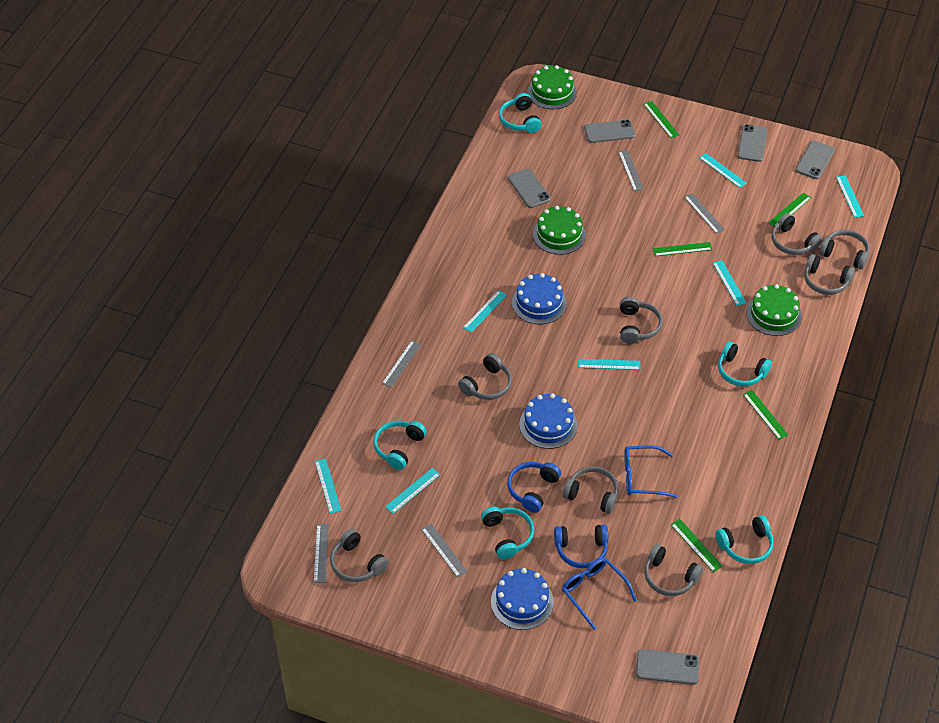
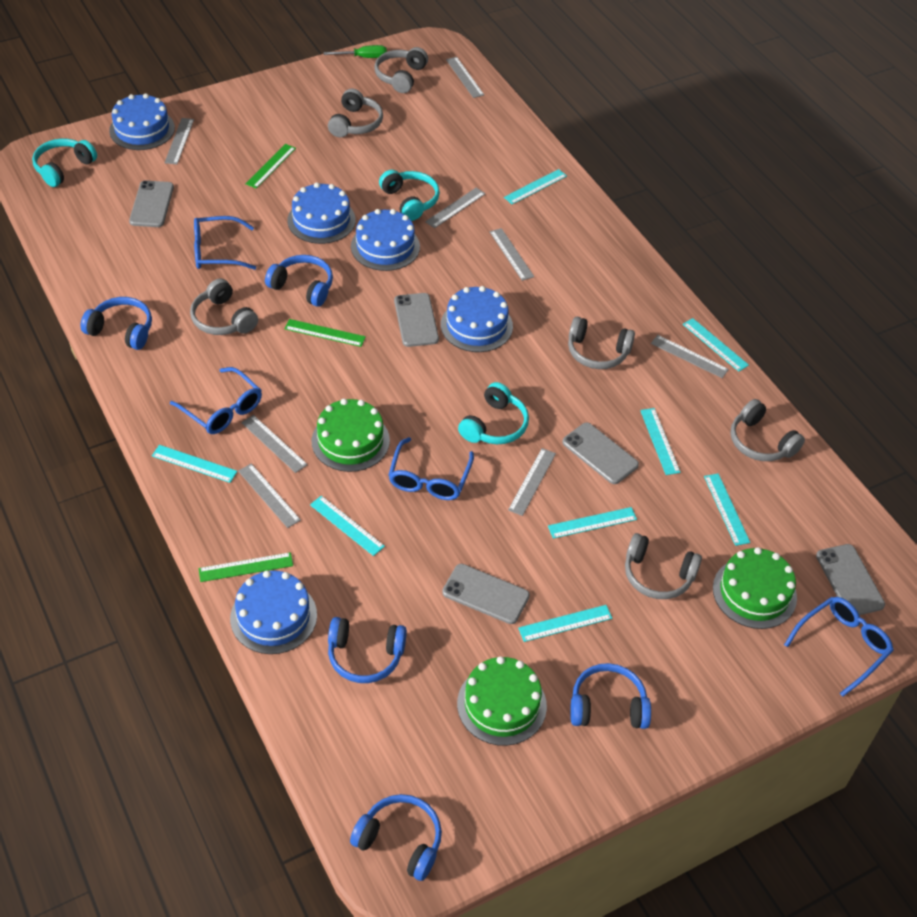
blue cake: 3 -> 5
blue glasses: 2 -> 4
blue headphones: 2 -> 5
green ruler: 5 -> 3
green screwdriver: 0 -> 1
grey headphones: 8 -> 6
grey ruler: 5 -> 8
turquoise headphones: 5 -> 3
turquoise ruler: 7 -> 8

